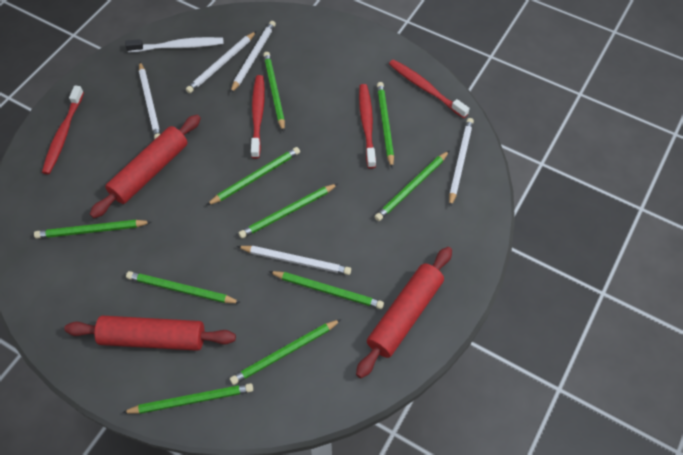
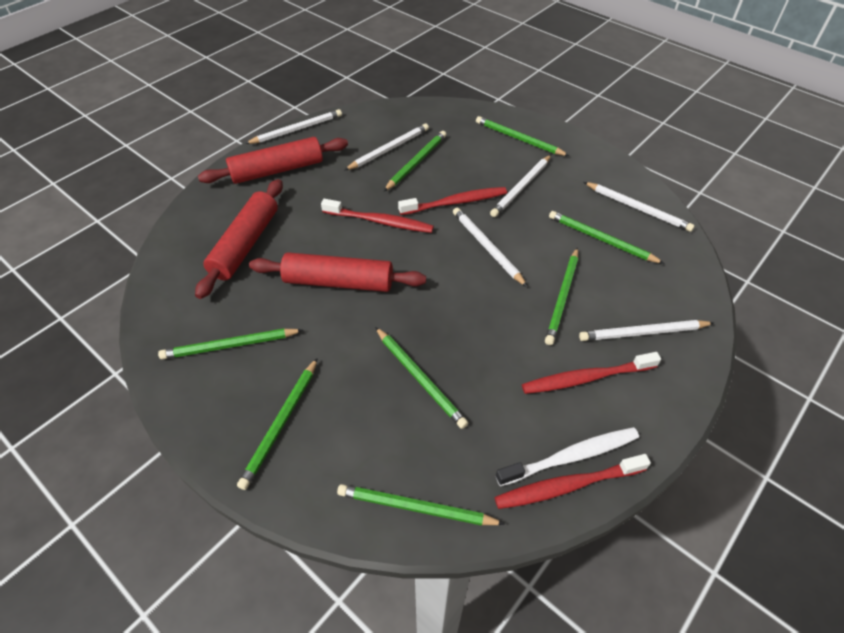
green pencil: 10 -> 8
white pencil: 5 -> 6

